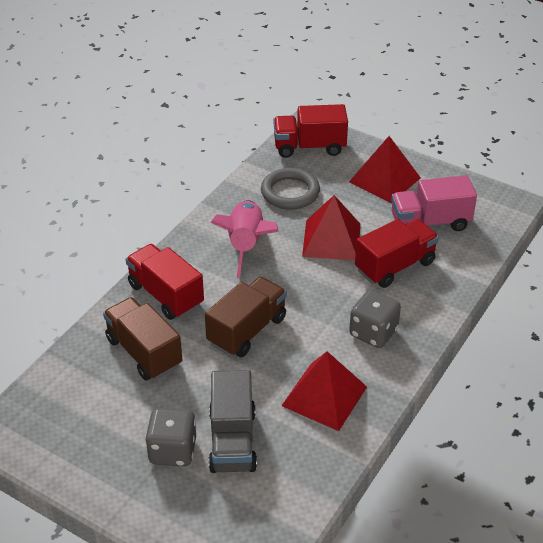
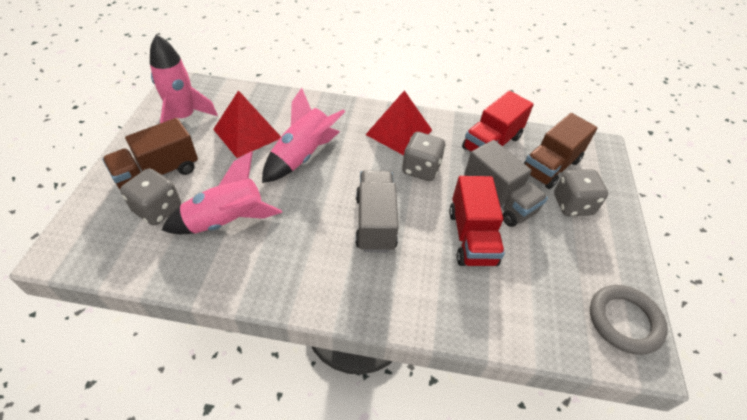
grey dice: 2 -> 3
grey truck: 1 -> 2
pink rocket: 1 -> 3
pink truck: 1 -> 0
red pyramid: 3 -> 2
red truck: 3 -> 2

